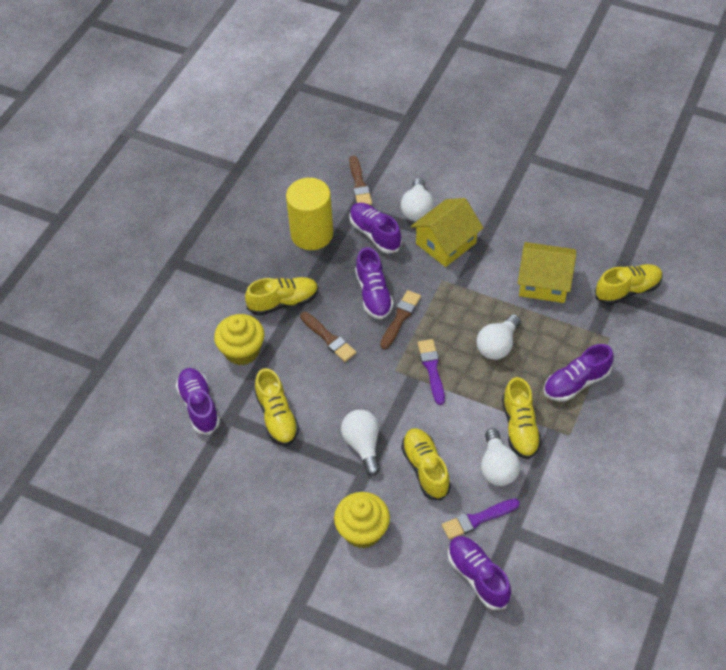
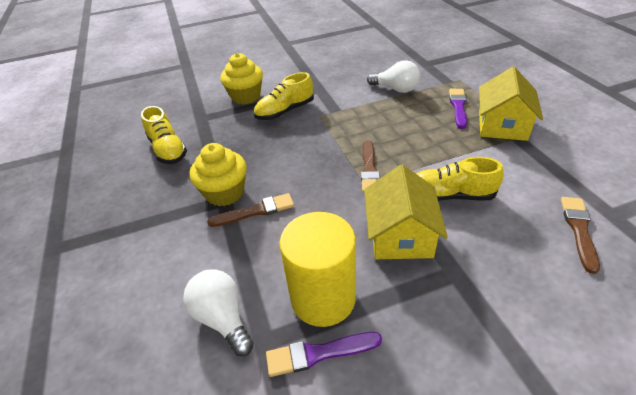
purple shoe: 5 -> 0
white light bulb: 4 -> 2
yellow shoe: 5 -> 3

